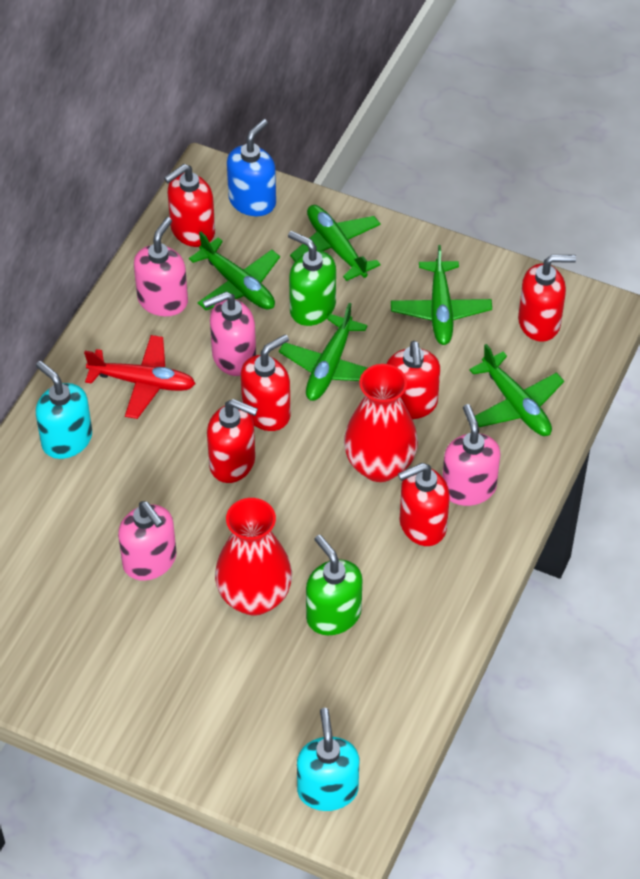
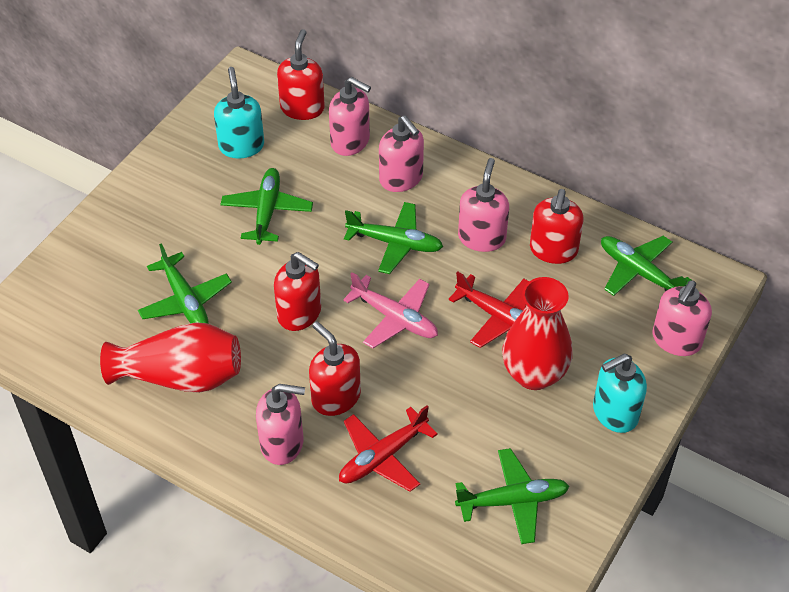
blue soap dispenser: 1 -> 0
green soap dispenser: 2 -> 0
pink plane: 0 -> 1
pink soap dispenser: 4 -> 5
red plane: 1 -> 2
red soap dispenser: 6 -> 4

